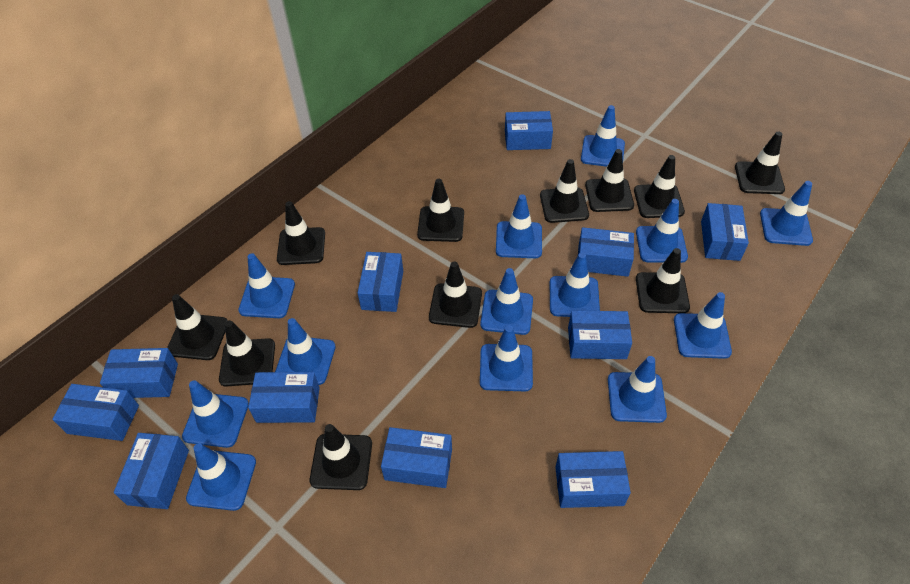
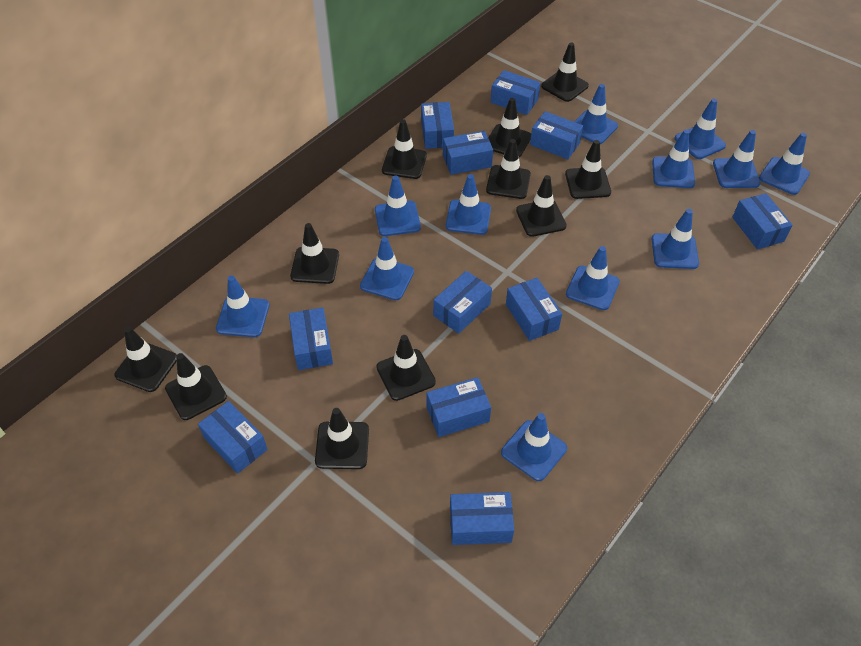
blue traffic cone: 13 -> 12

